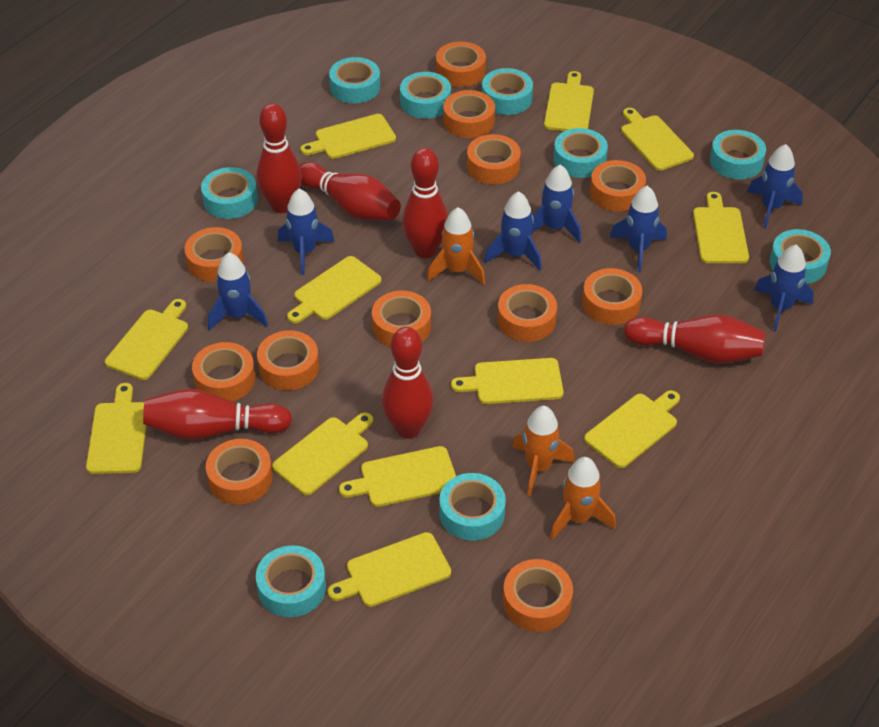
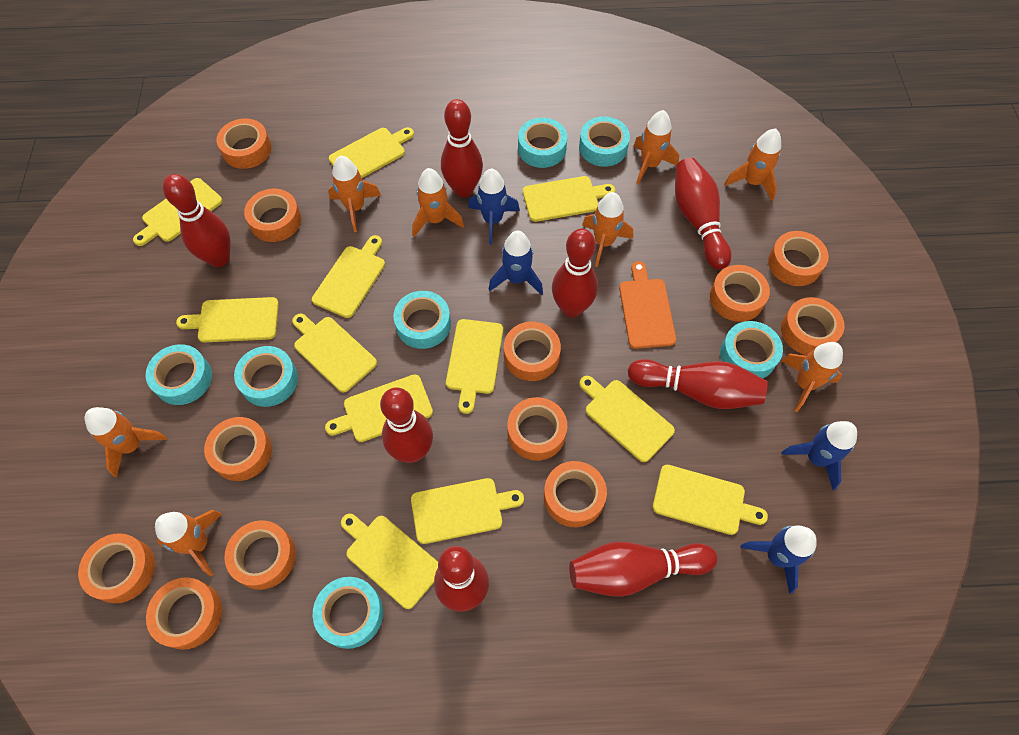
blue rocket: 7 -> 4
orange cutting board: 0 -> 1
orange rocket: 3 -> 8
red bowling pin: 6 -> 8
turquoise tape: 9 -> 7

